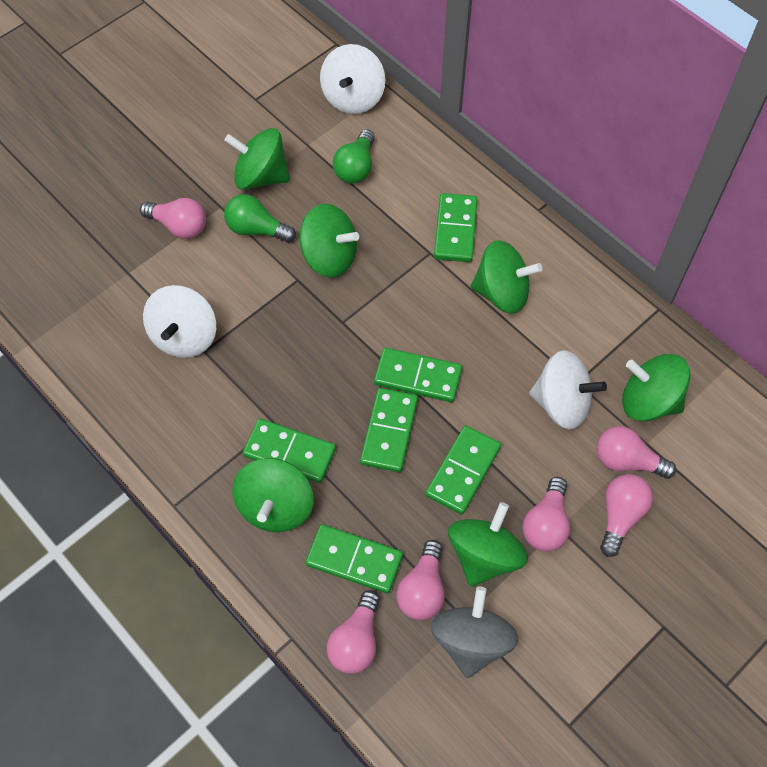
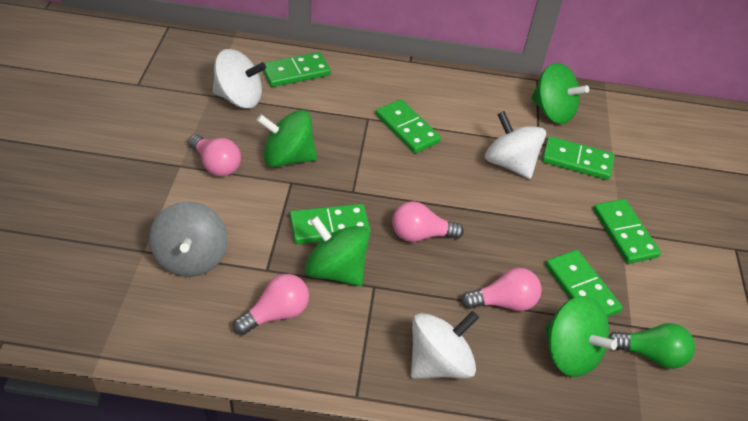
green light bulb: 2 -> 1
green spinning top: 6 -> 4
pink light bulb: 6 -> 4

